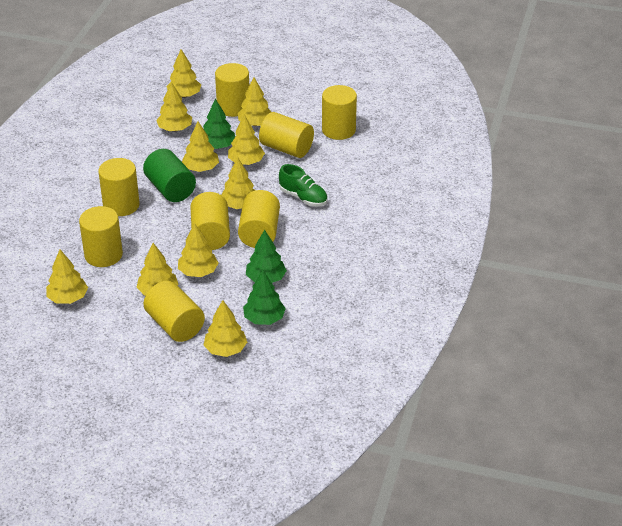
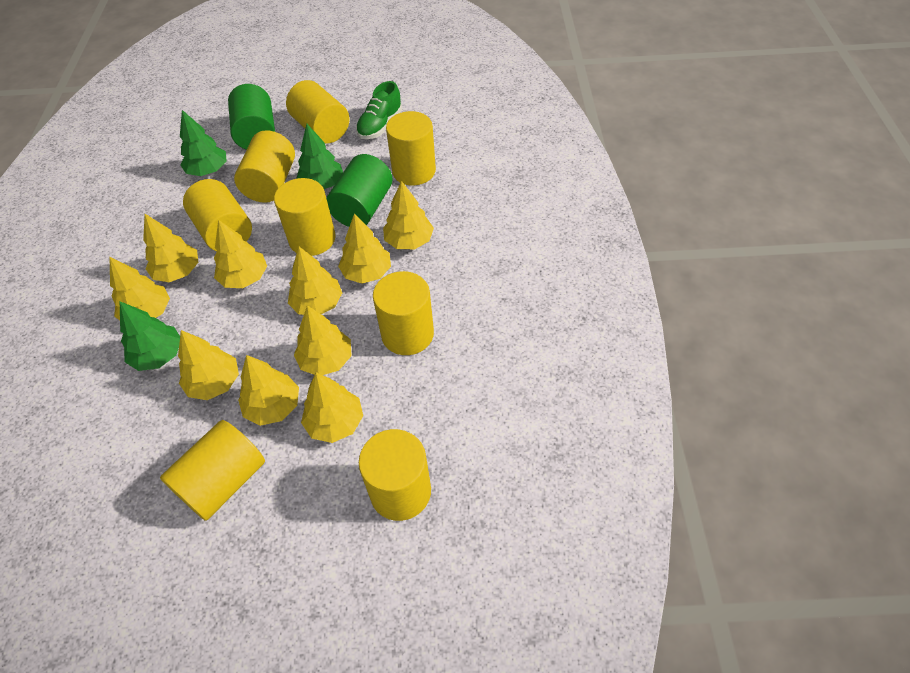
green cylinder: 1 -> 2

